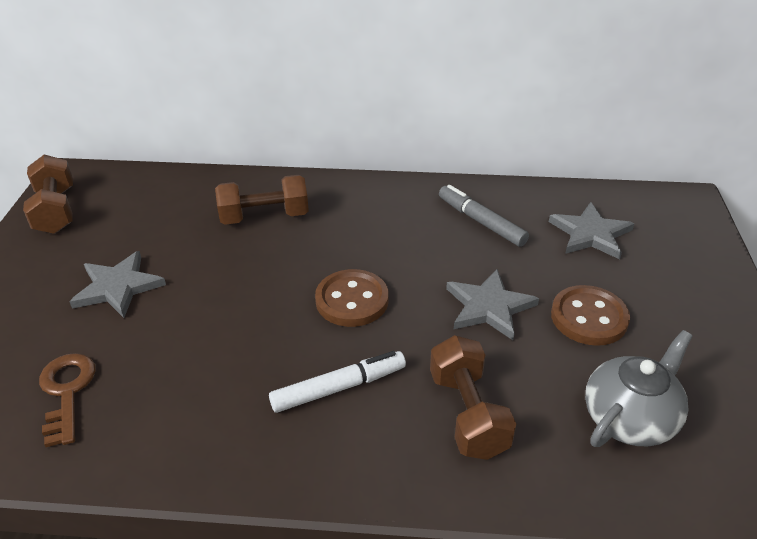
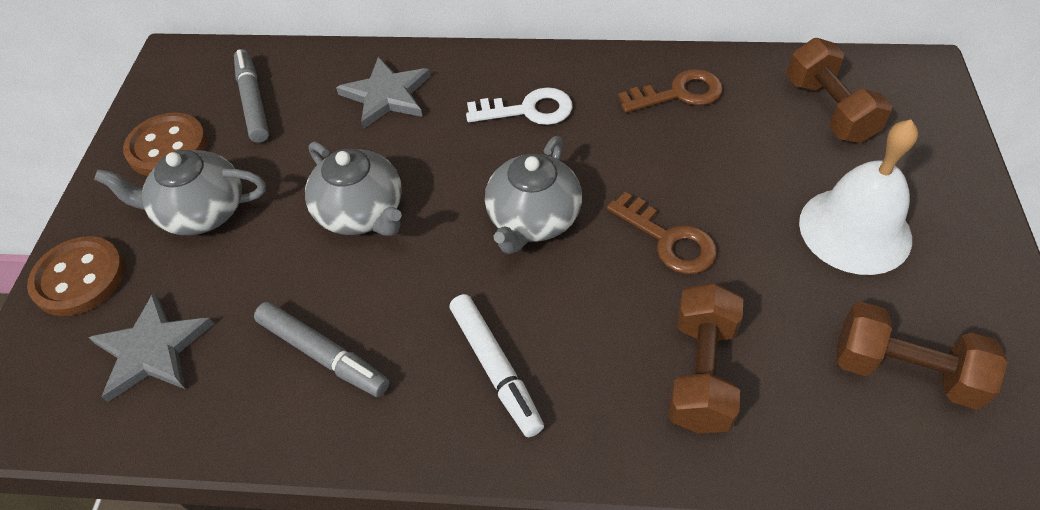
brown key: 1 -> 2
grey marker: 1 -> 2
grey star: 3 -> 2
grey teapot: 1 -> 3
white bell: 0 -> 1
white key: 0 -> 1

